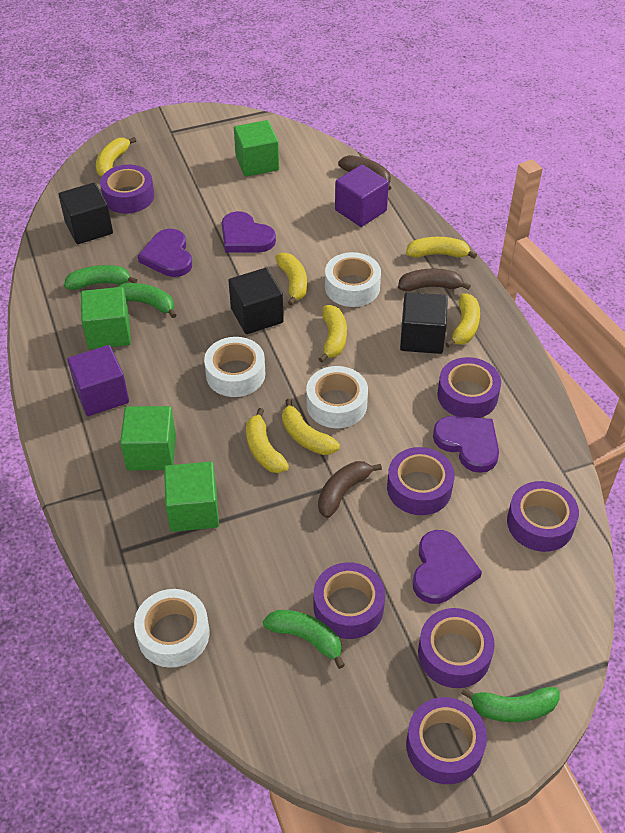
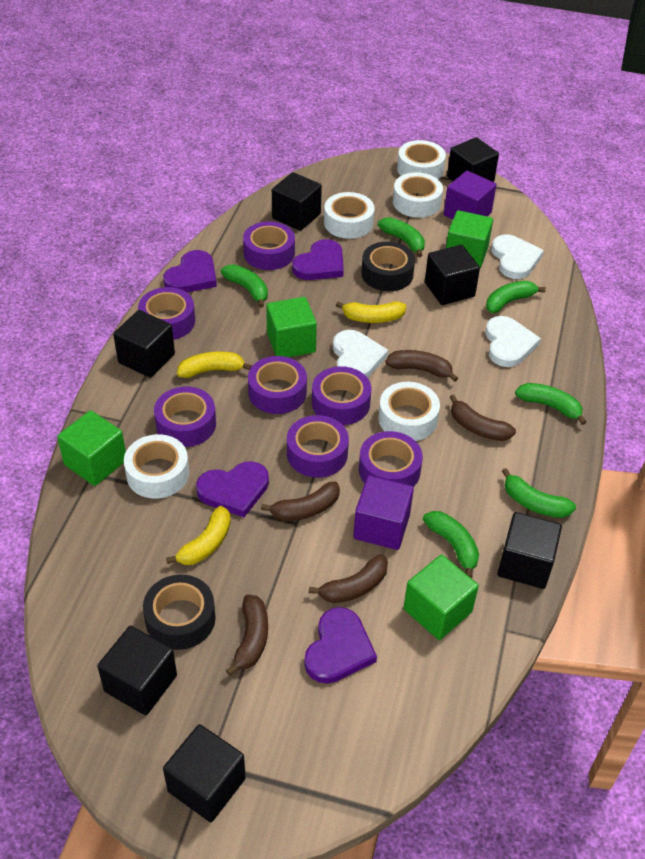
black cube: 3 -> 7
black tape: 0 -> 2
brown banana: 3 -> 5
green banana: 4 -> 6
white heart: 0 -> 3
white tape: 4 -> 5
yellow banana: 7 -> 3

